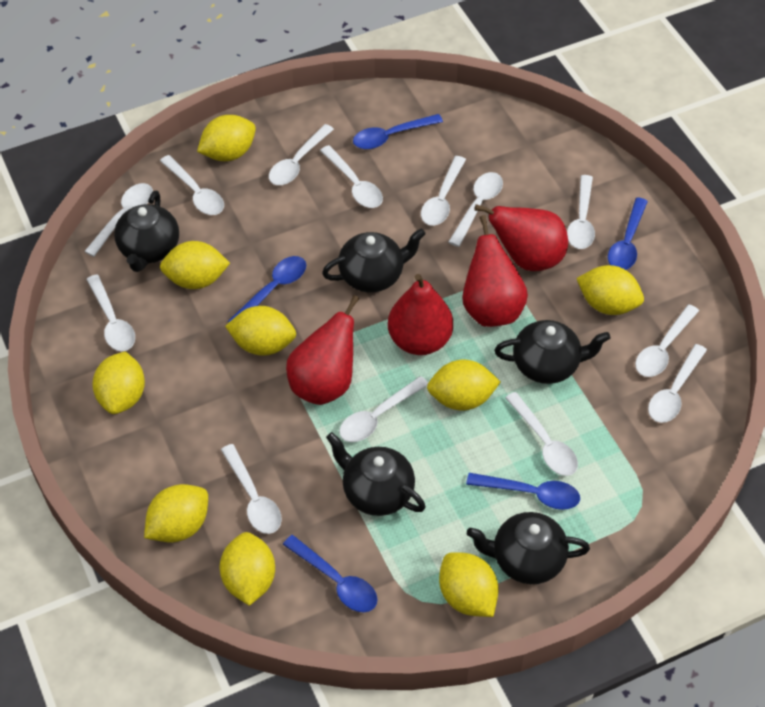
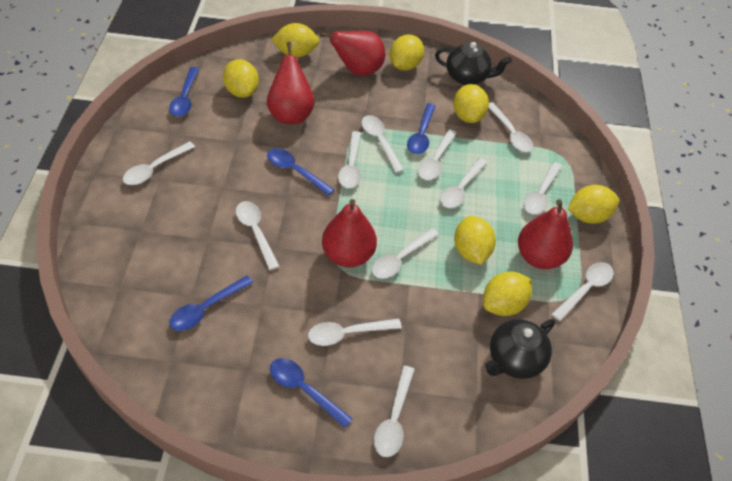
black teapot: 5 -> 2
white spoon: 13 -> 12
yellow lemon: 9 -> 7

